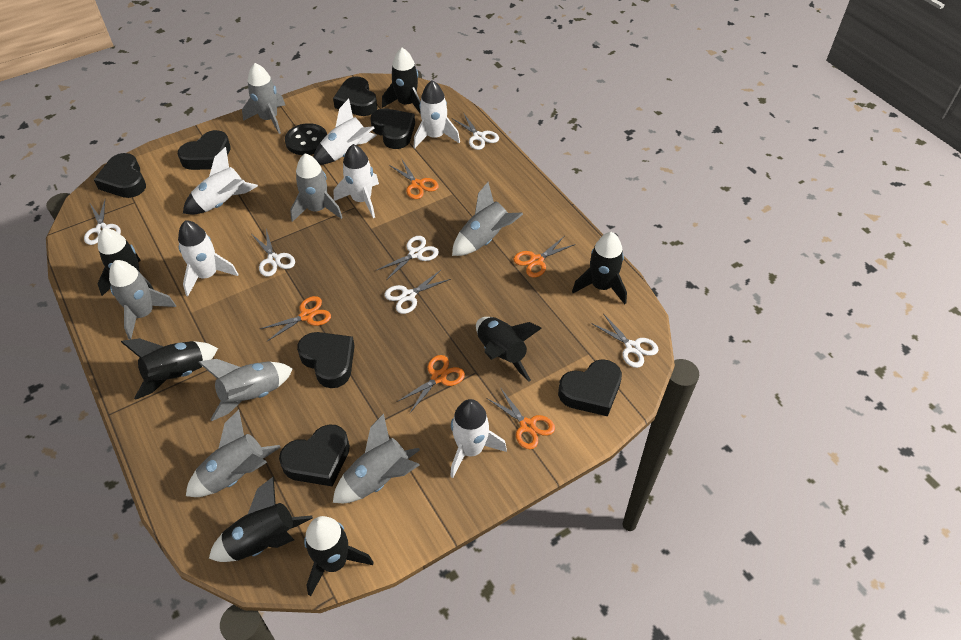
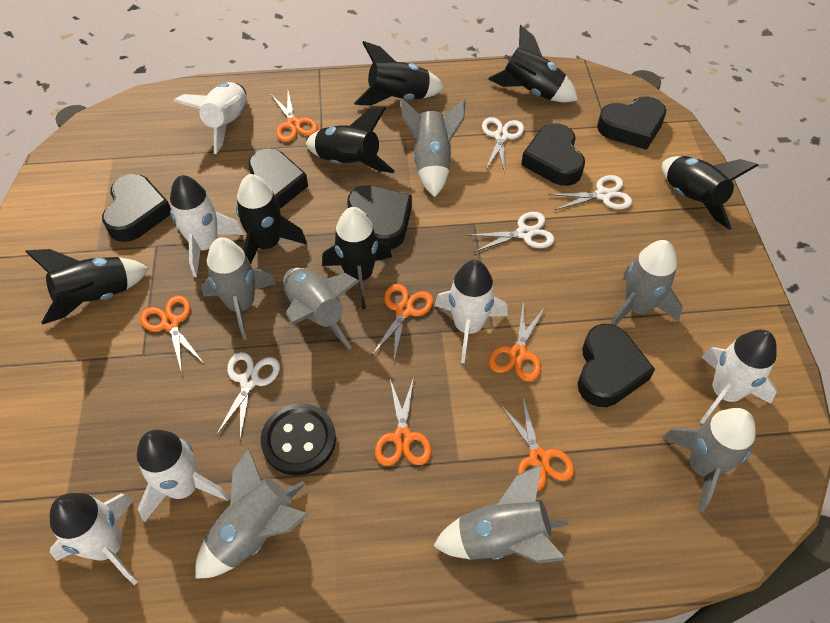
black heart: 7 -> 6
orange scissors: 5 -> 6
white scissors: 6 -> 4

